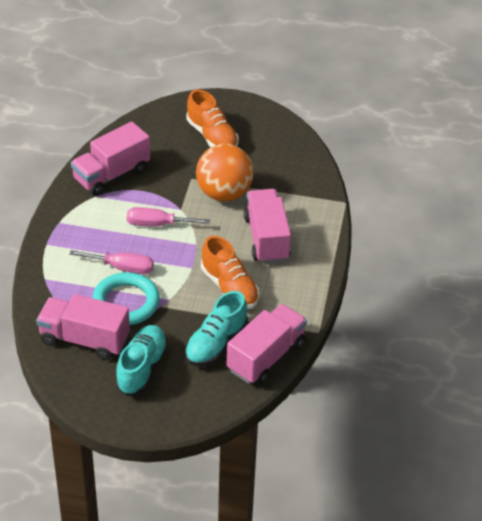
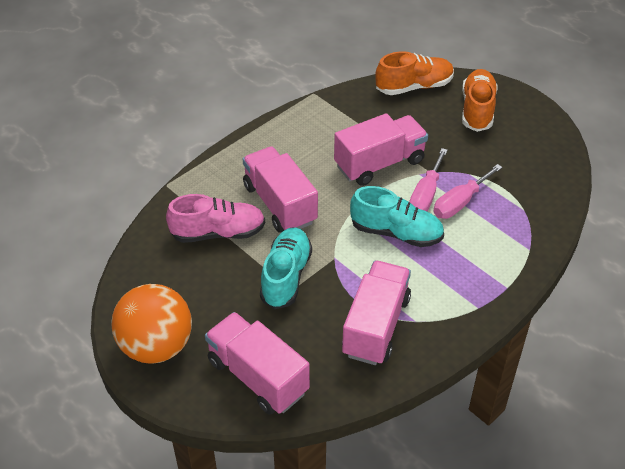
pink shoe: 0 -> 1
turquoise ring: 1 -> 0

